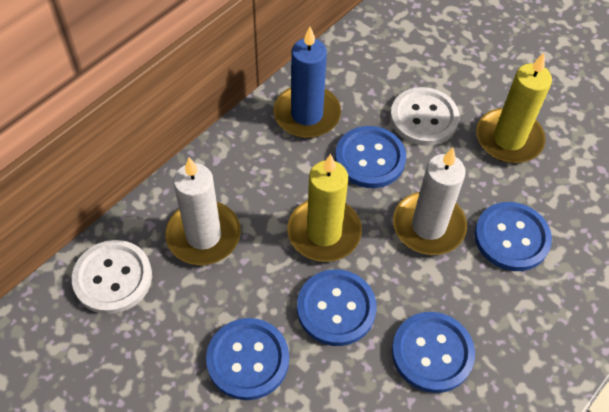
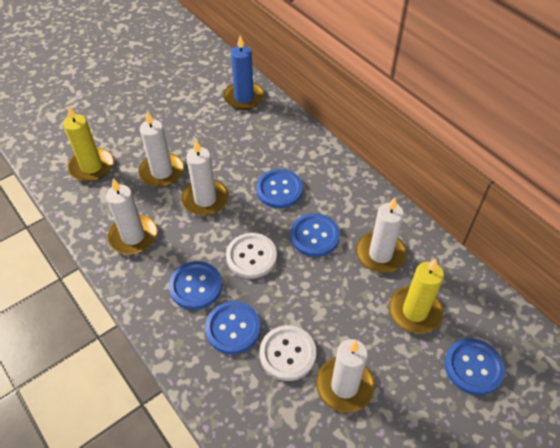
white candle: 2 -> 5

